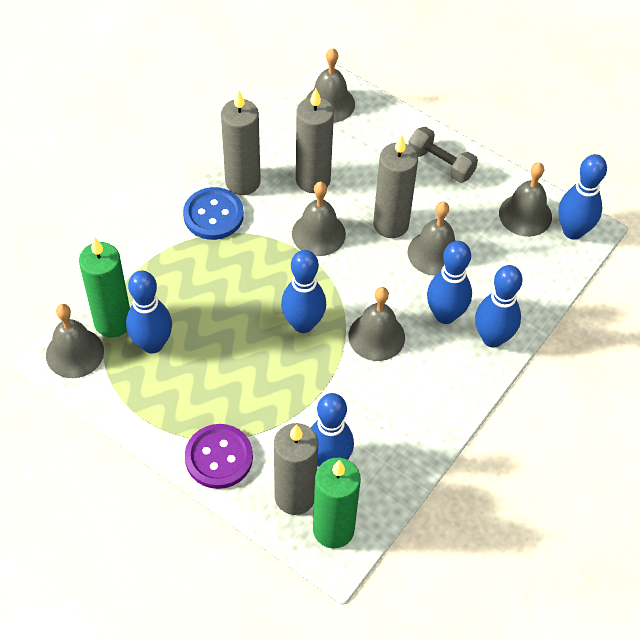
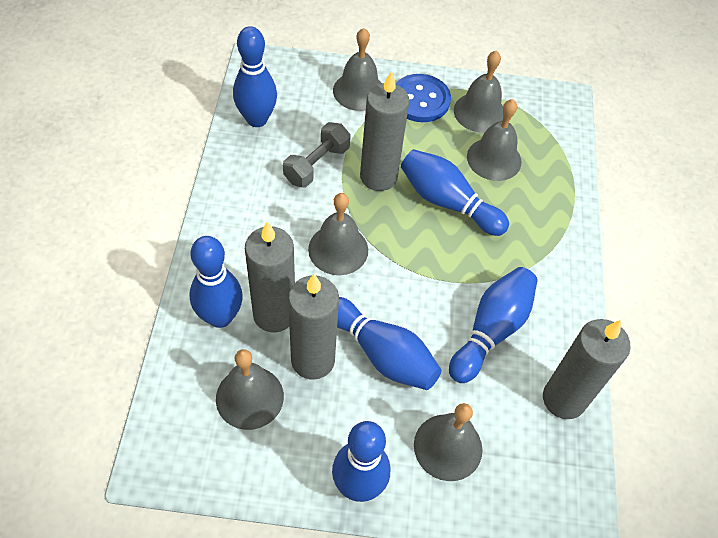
green candle: 2 -> 0
purple button: 1 -> 0

